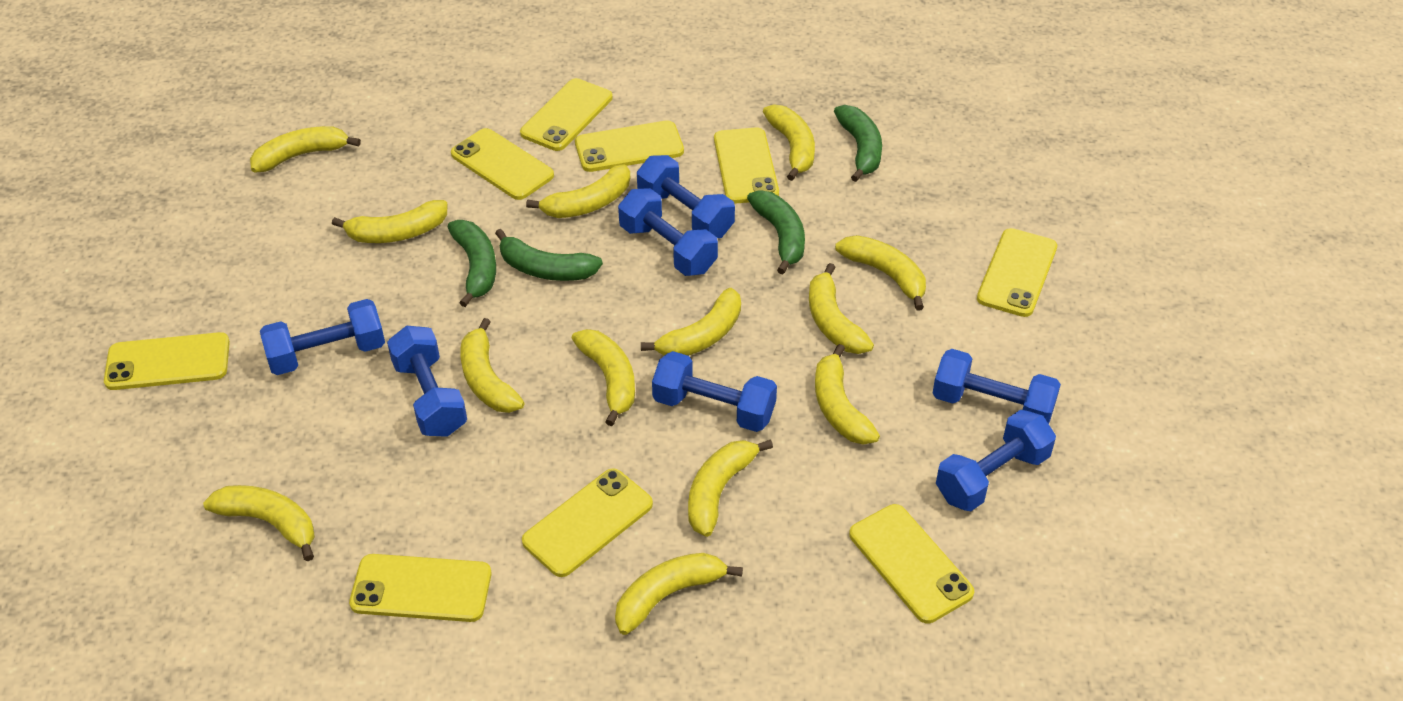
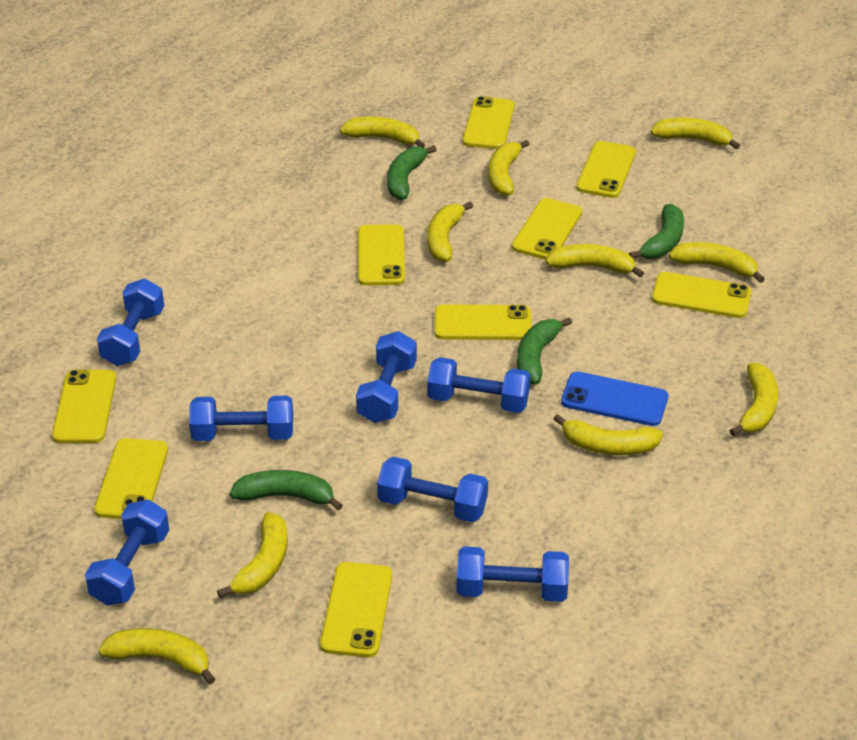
blue phone: 0 -> 1
yellow banana: 13 -> 10

